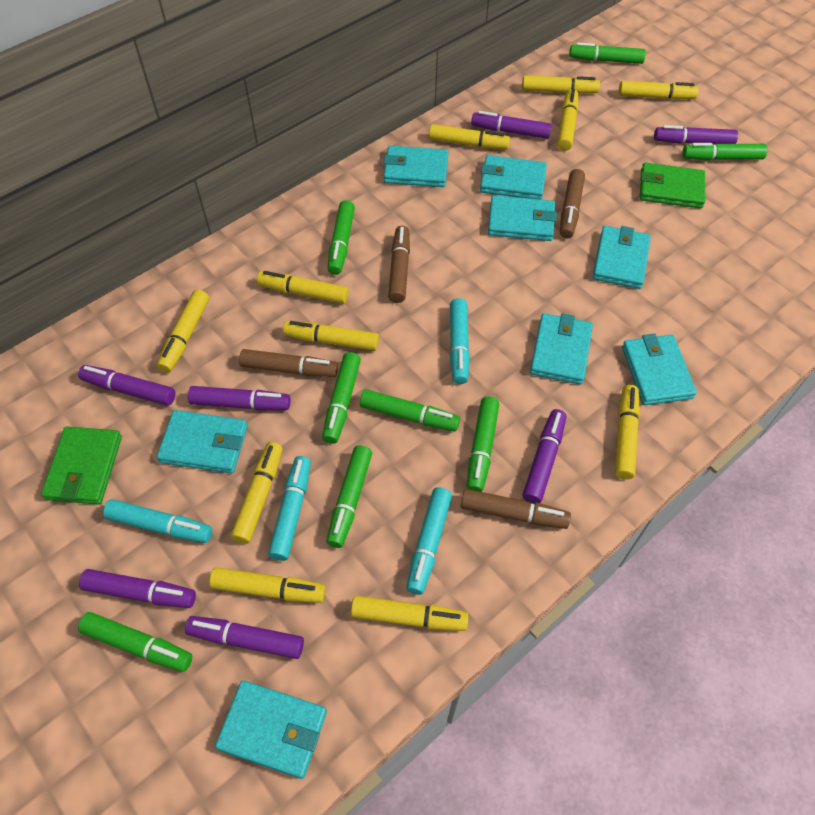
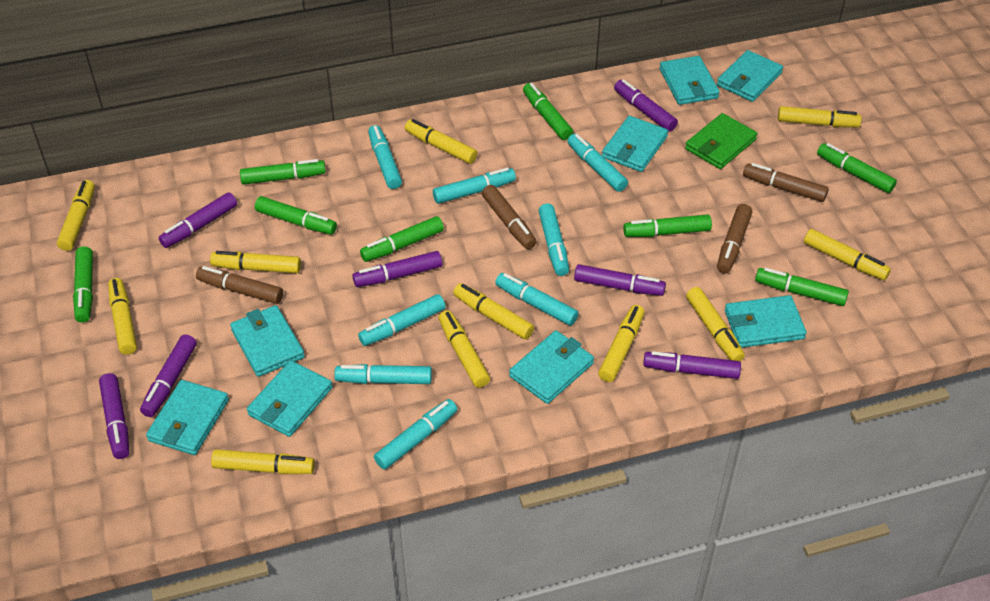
green wallet: 2 -> 1
turquoise marker: 4 -> 8

